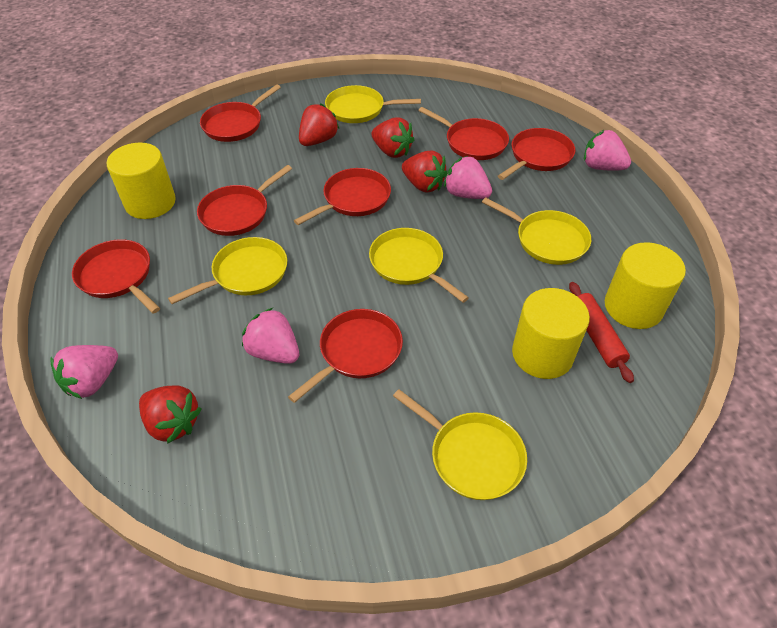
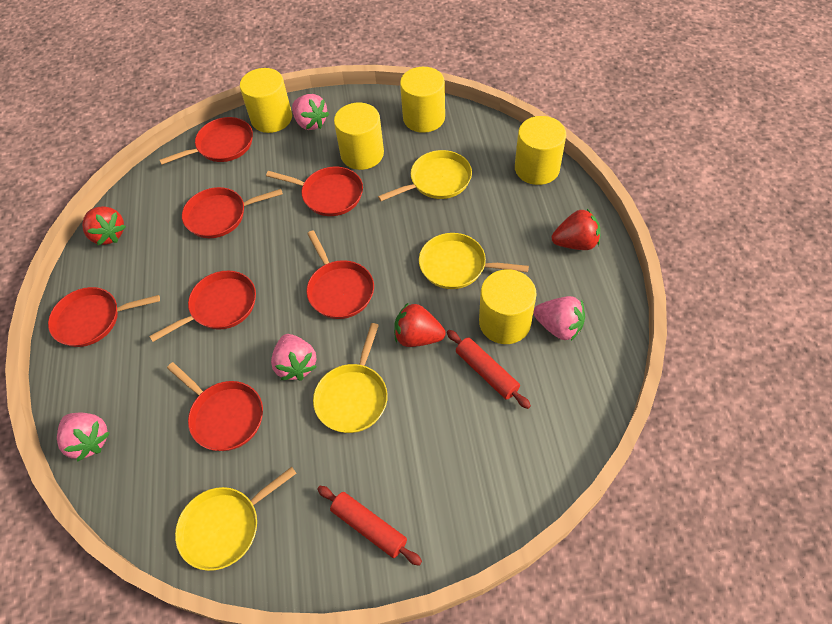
red rolling pin: 1 -> 2
red strawberry: 4 -> 3
yellow cylinder: 3 -> 5
yellow pan: 5 -> 4

